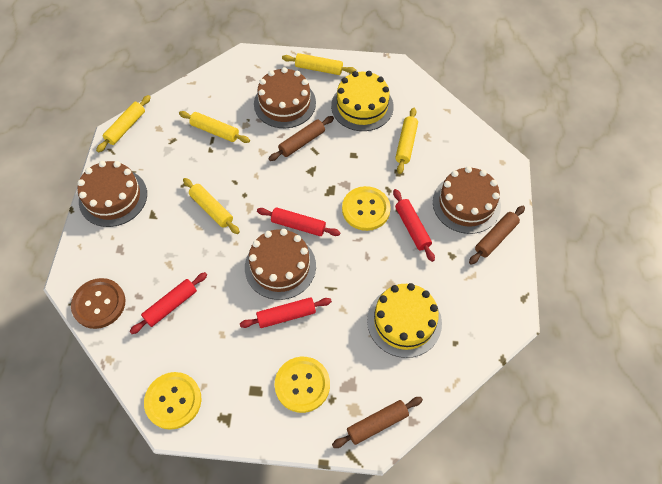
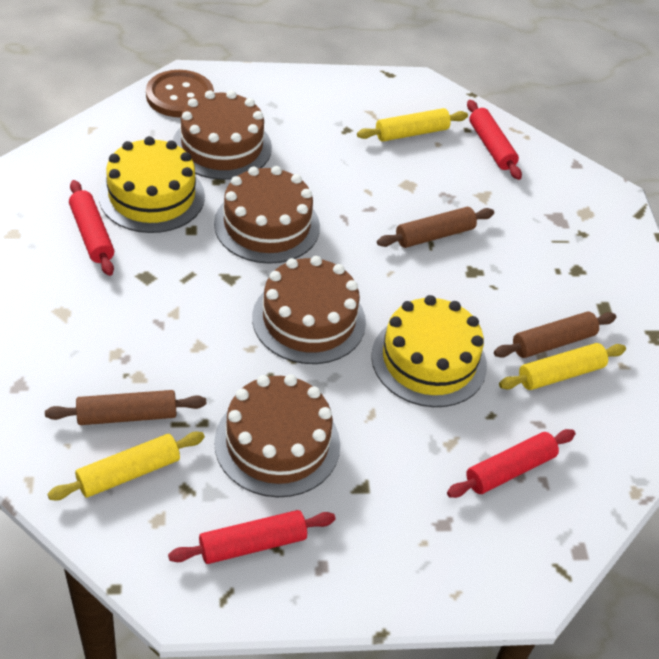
yellow button: 3 -> 0
yellow rolling pin: 5 -> 3

